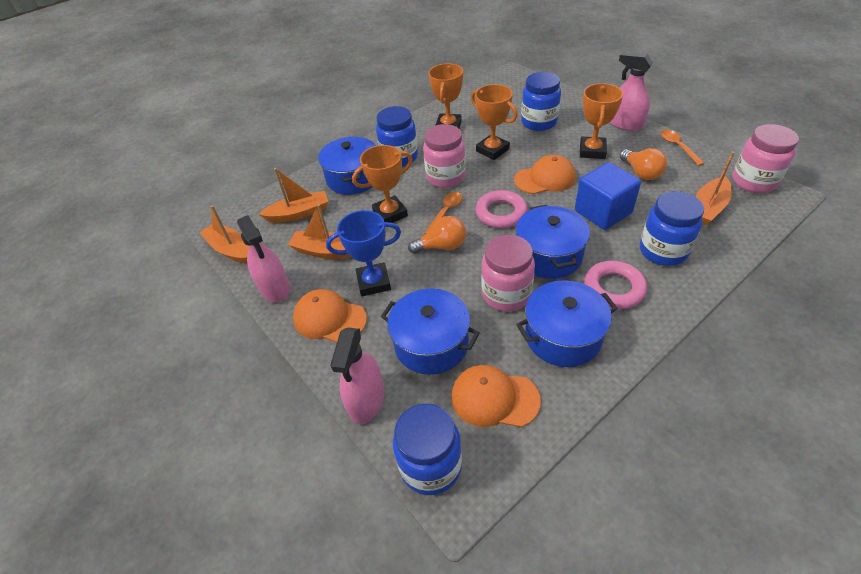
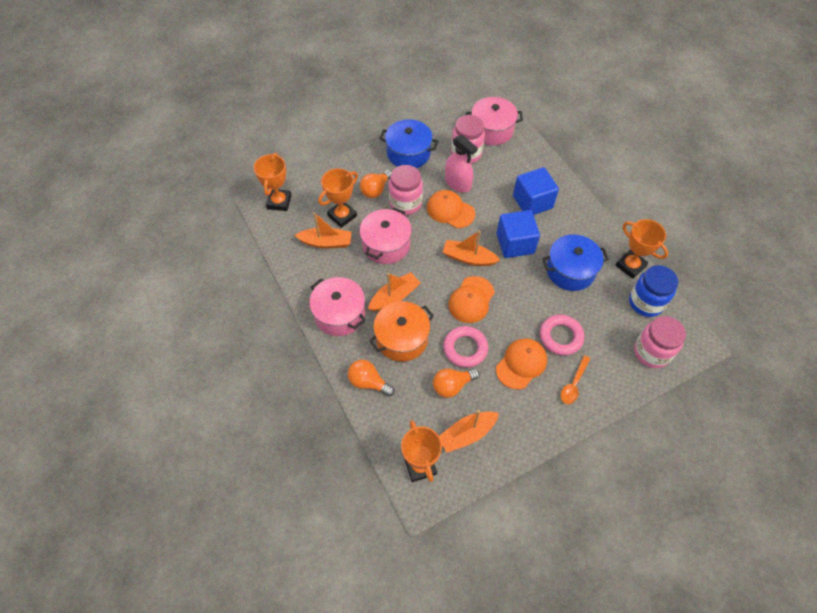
blue cube: 1 -> 2
blue jar: 4 -> 1
blue pot: 4 -> 2
blue trophy: 1 -> 0
orange light bulb: 2 -> 3
orange pot: 0 -> 1
orange spoon: 2 -> 1
pink pot: 0 -> 3
pink spray bottle: 3 -> 1

